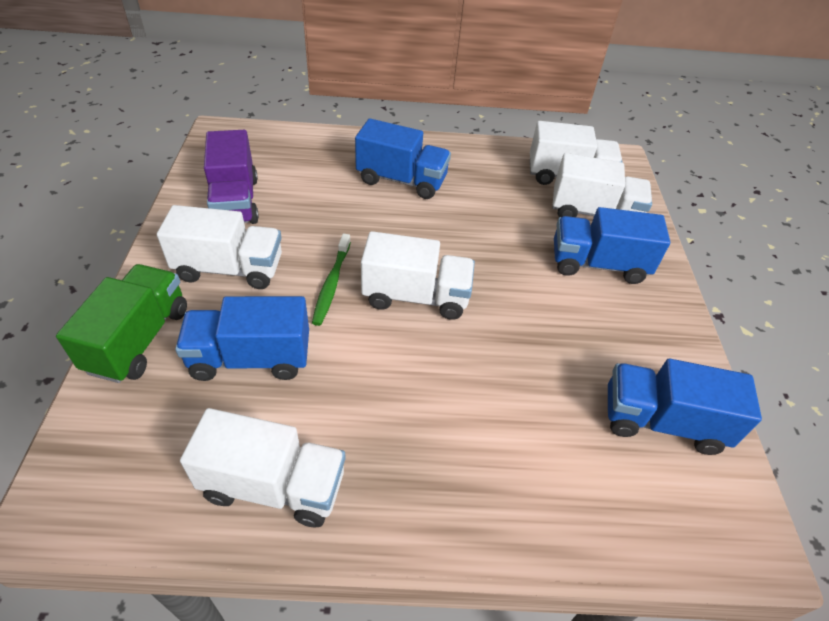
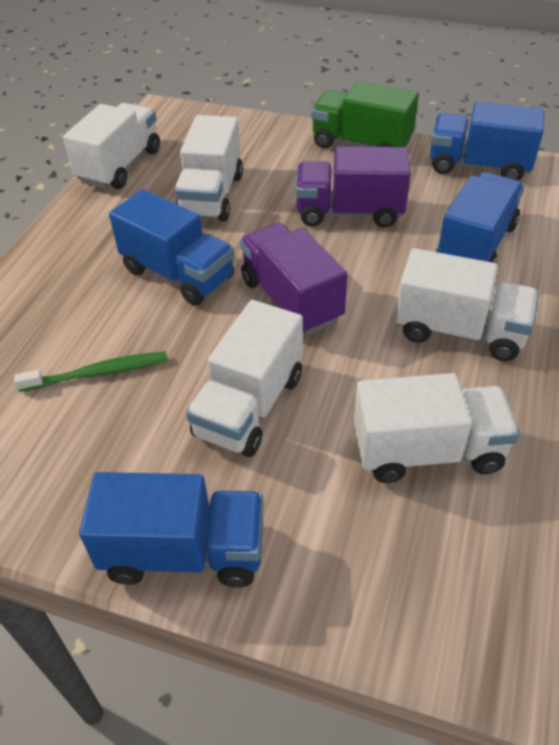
purple truck: 1 -> 2

